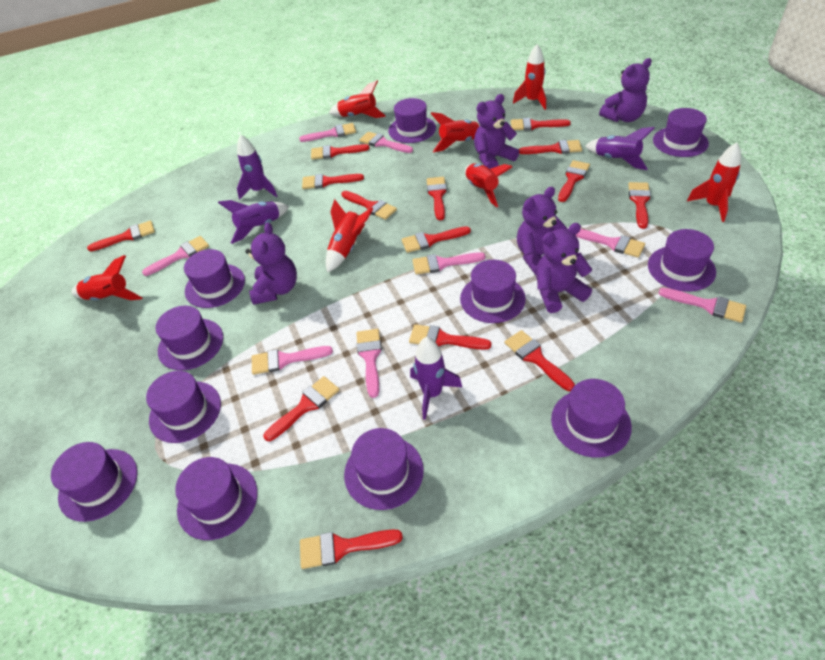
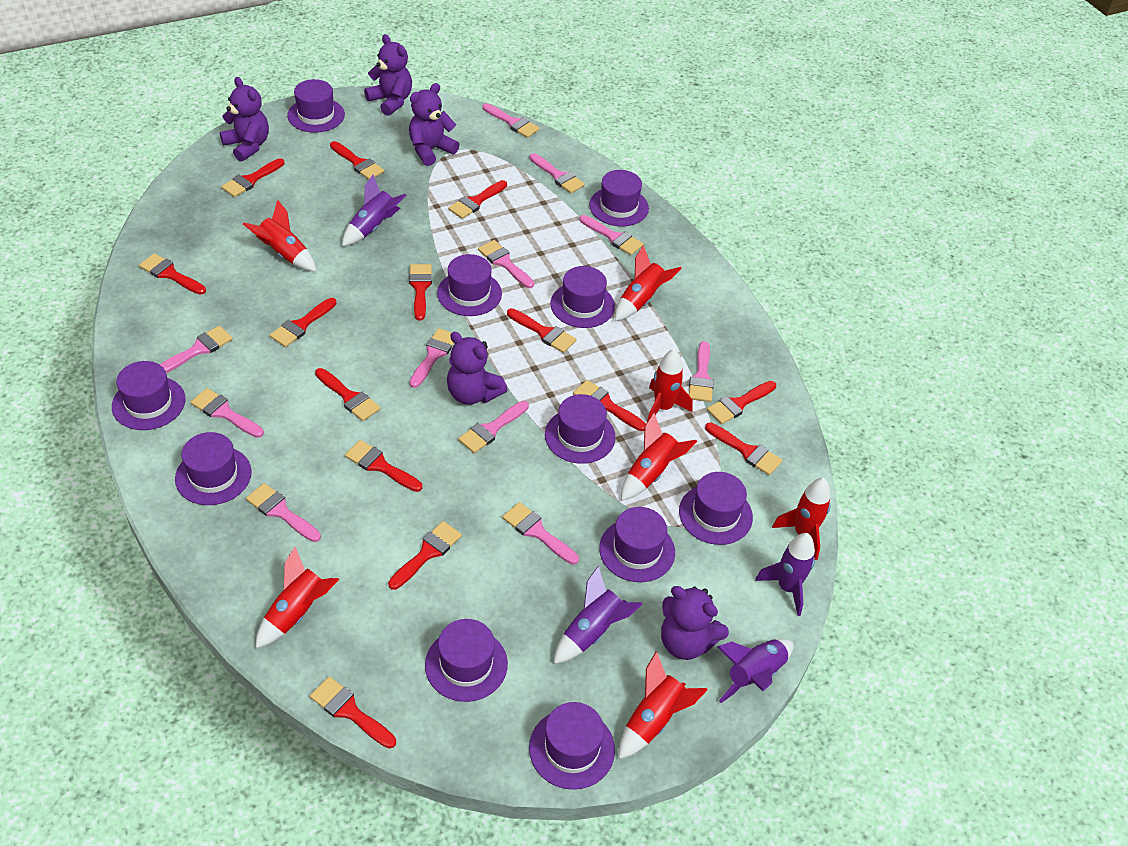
pink brush: 8 -> 11

